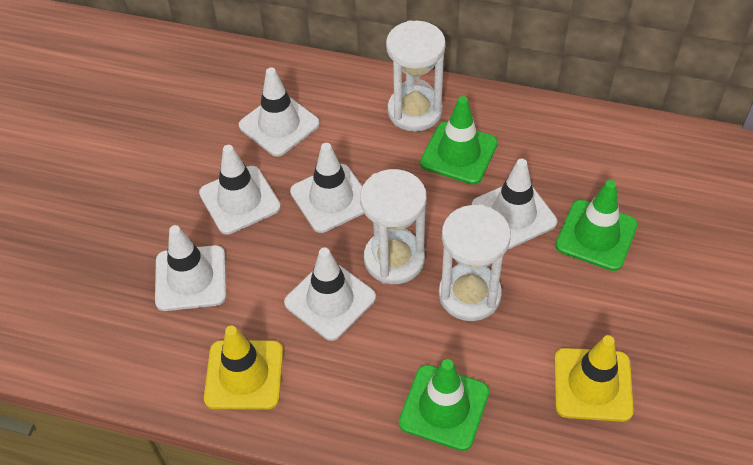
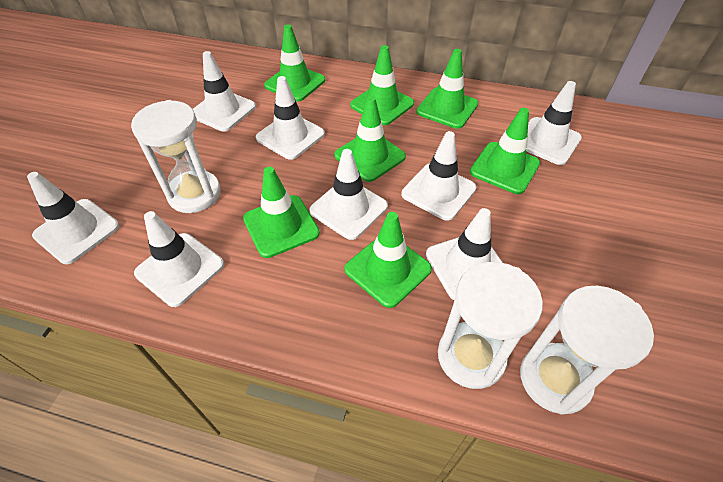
green traffic cone: 3 -> 7
white traffic cone: 6 -> 8
yellow traffic cone: 2 -> 0

